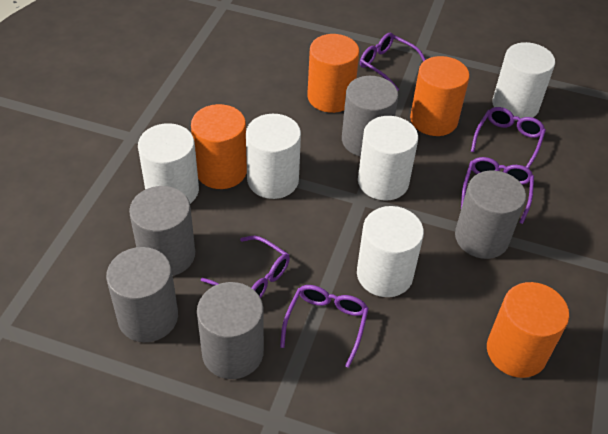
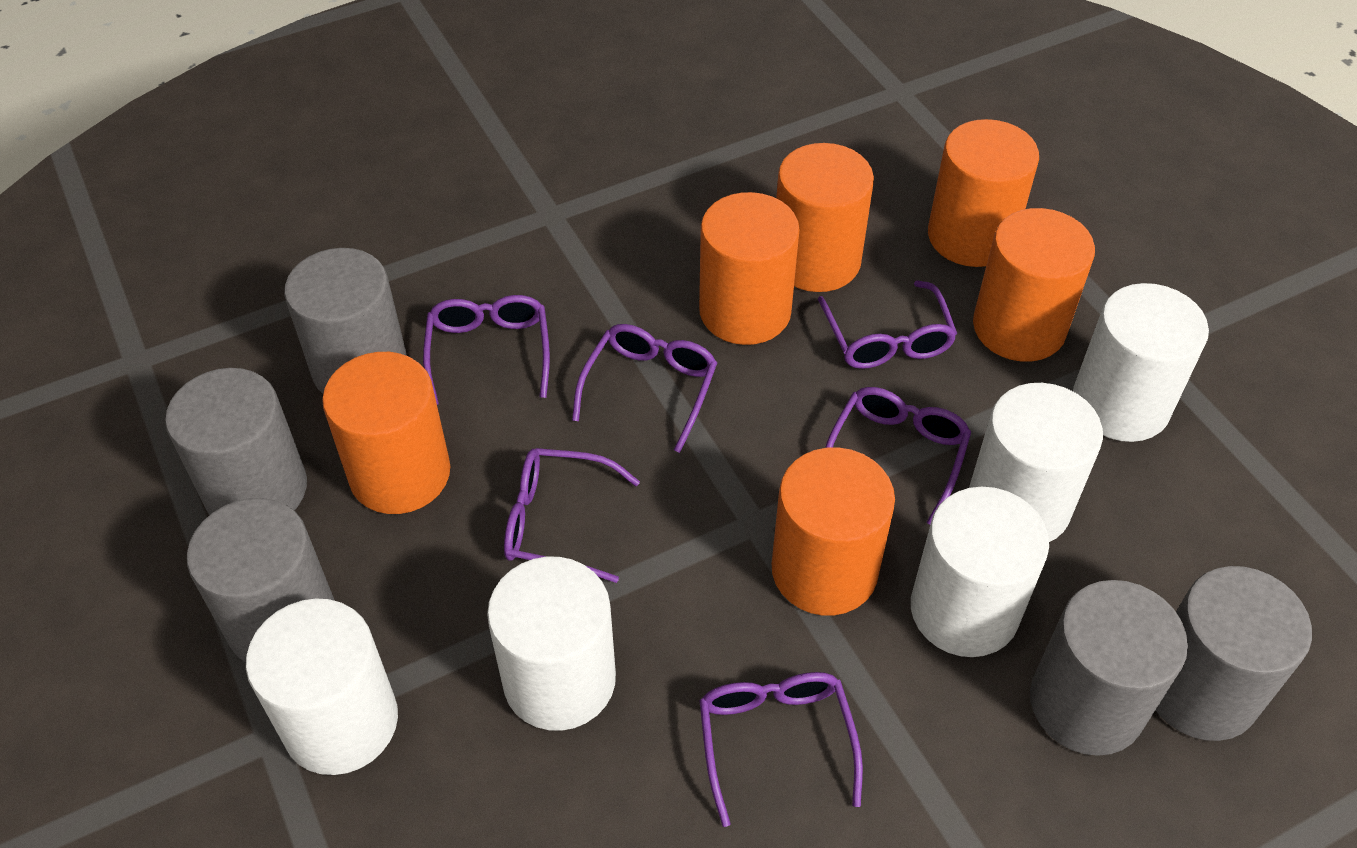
orange cylinder: 4 -> 6
purple glasses: 5 -> 6

